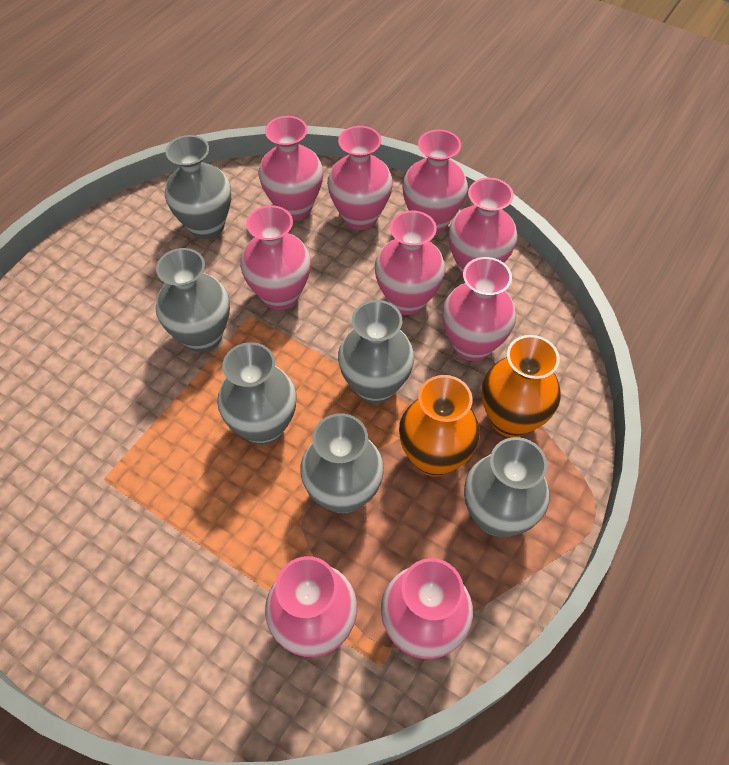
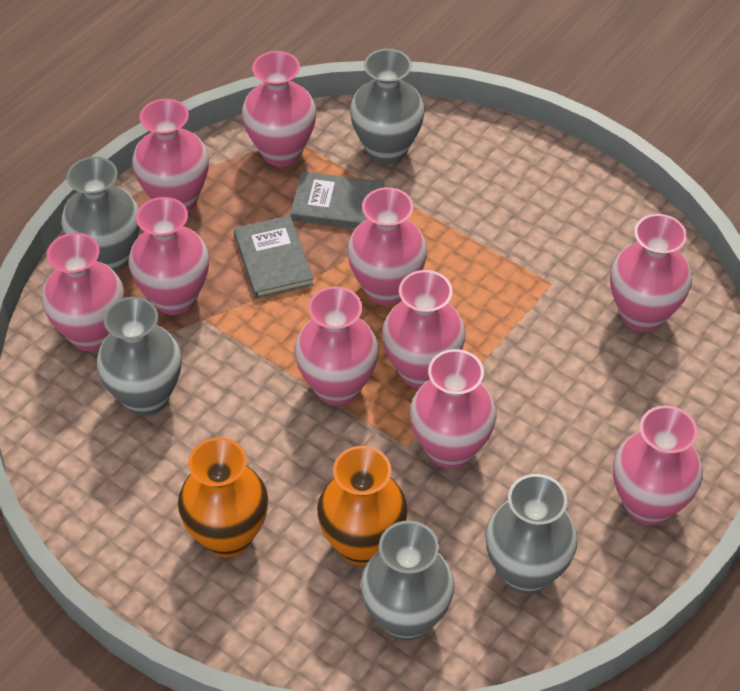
grey book: 0 -> 2
grey vase: 6 -> 5
pink vase: 9 -> 10

